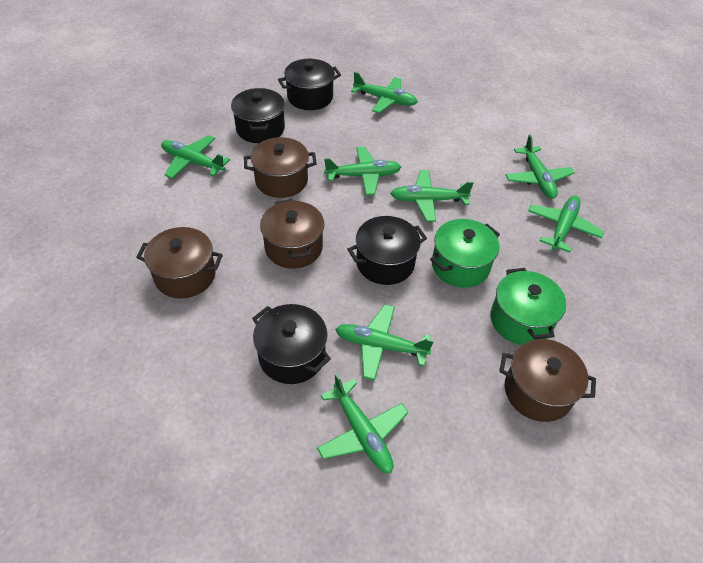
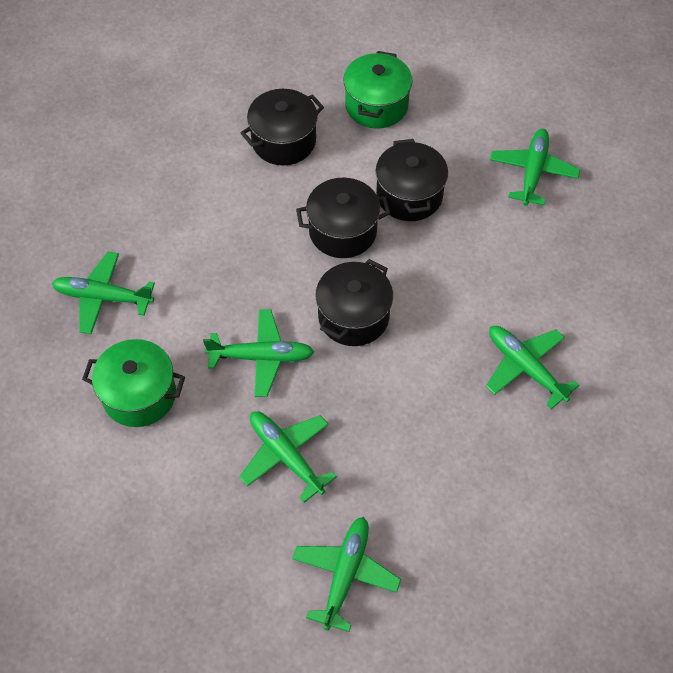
brown pot: 4 -> 0
green plane: 8 -> 6

